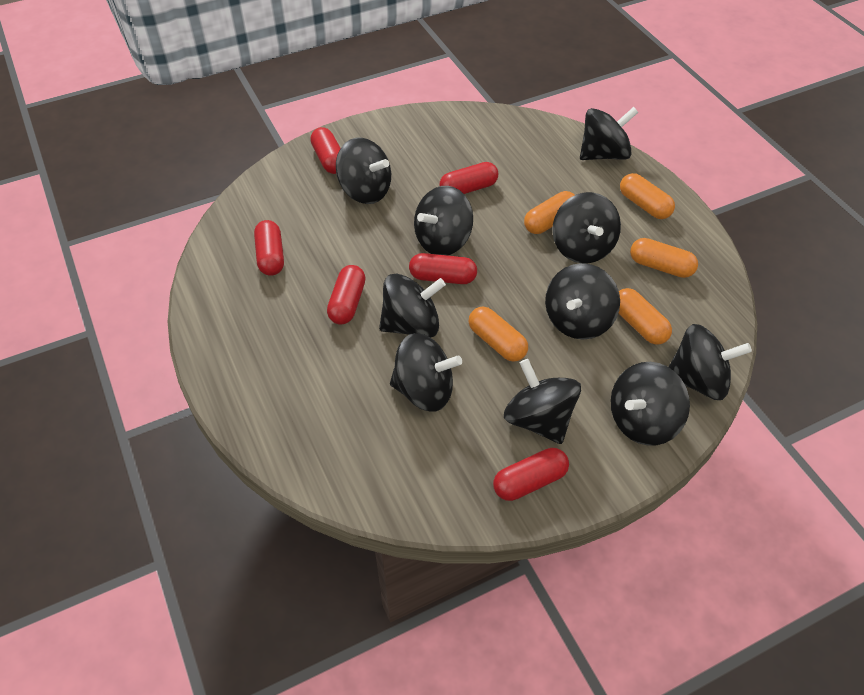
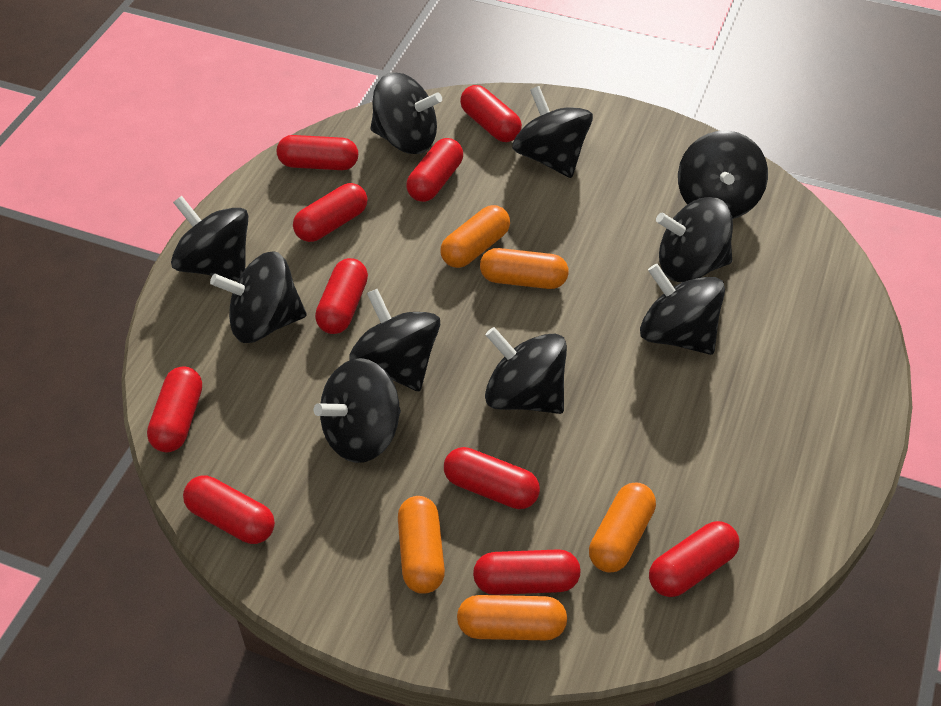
red capsule: 6 -> 10

